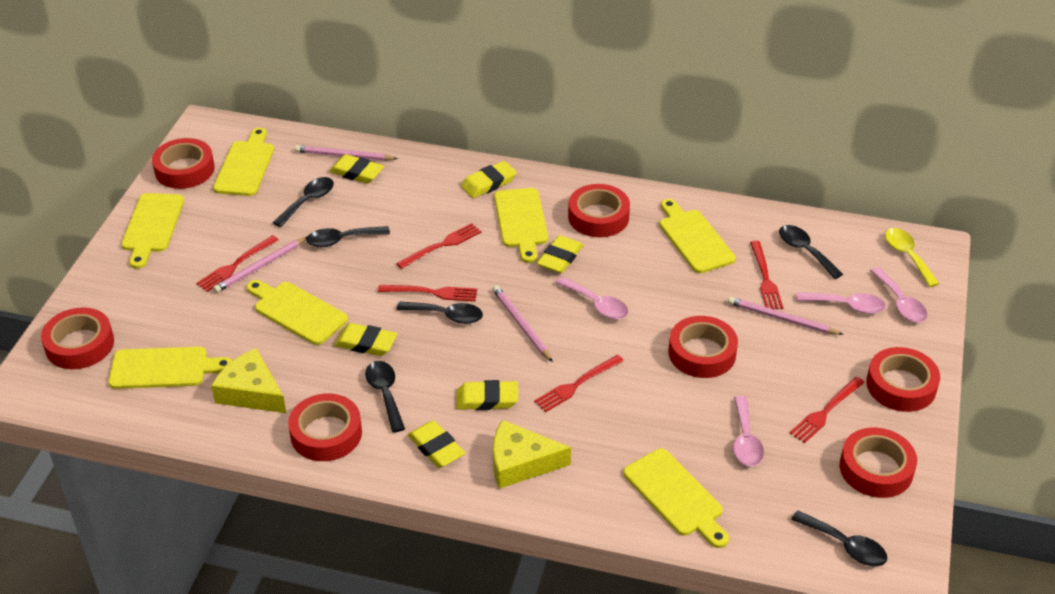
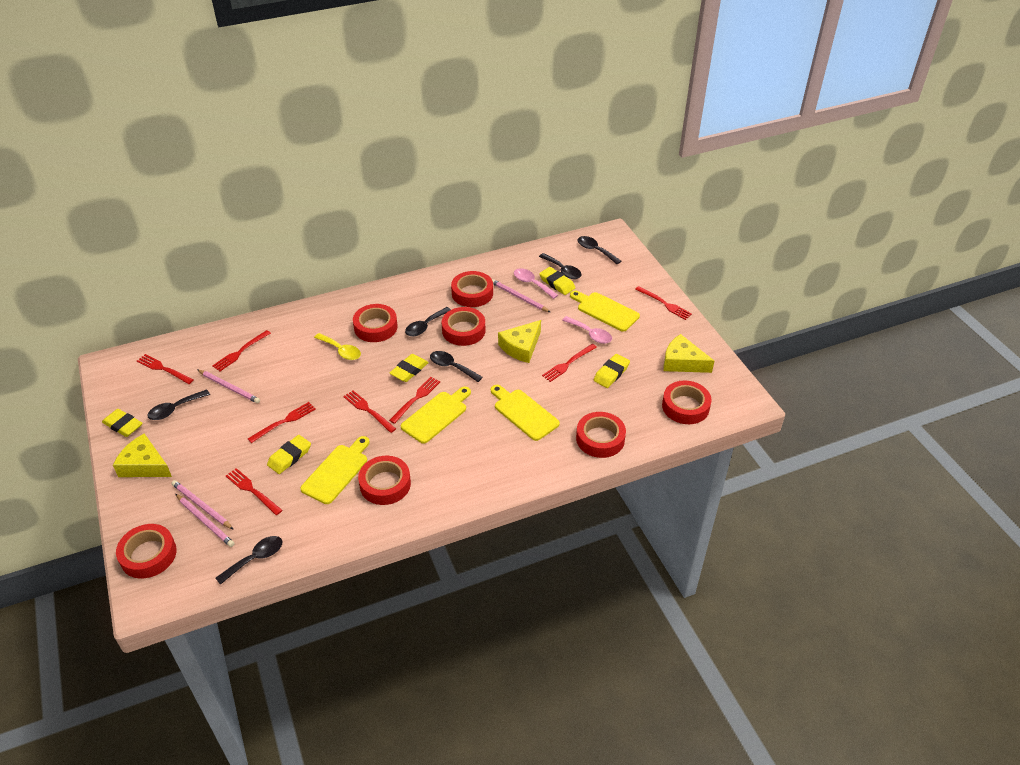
pink spoon: 4 -> 2
red fork: 6 -> 8
yellow cheese: 2 -> 3
yellow cutting board: 7 -> 4
yellow eraser: 6 -> 5

